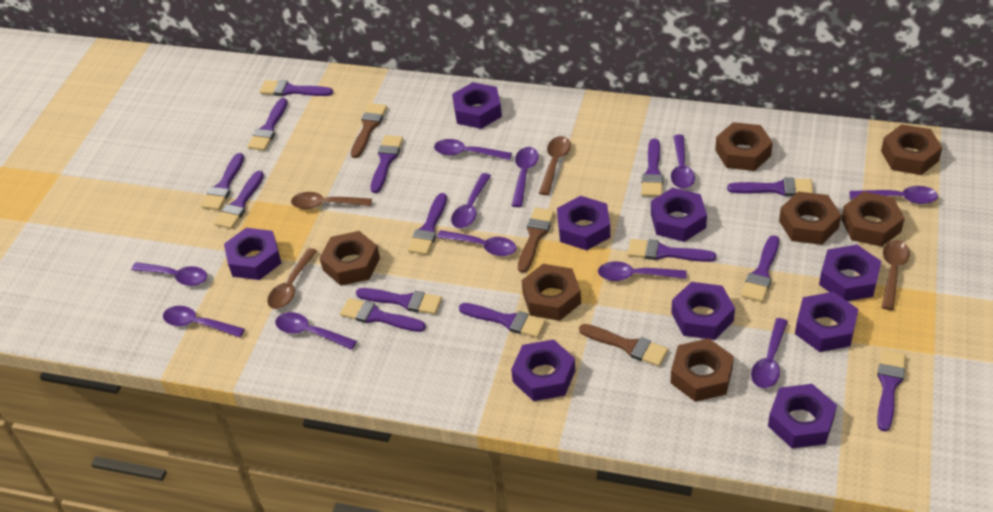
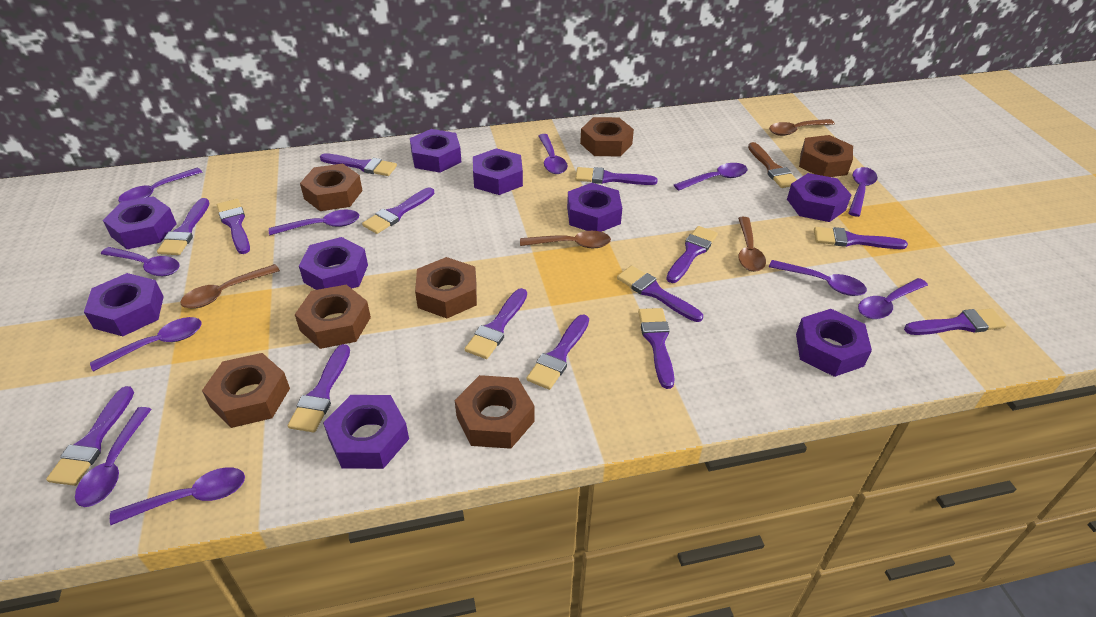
brown brush: 3 -> 1

